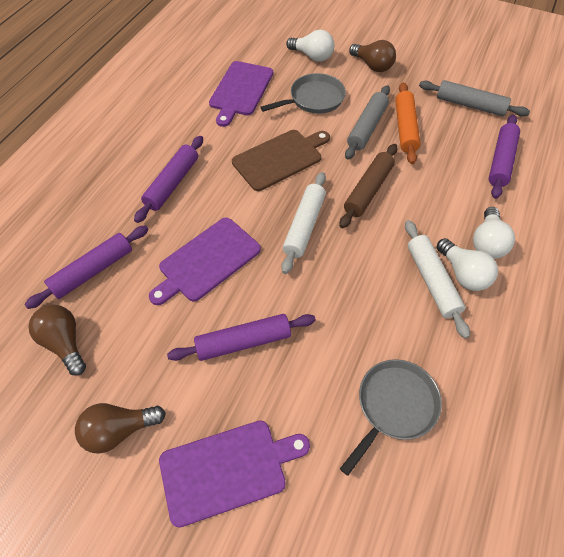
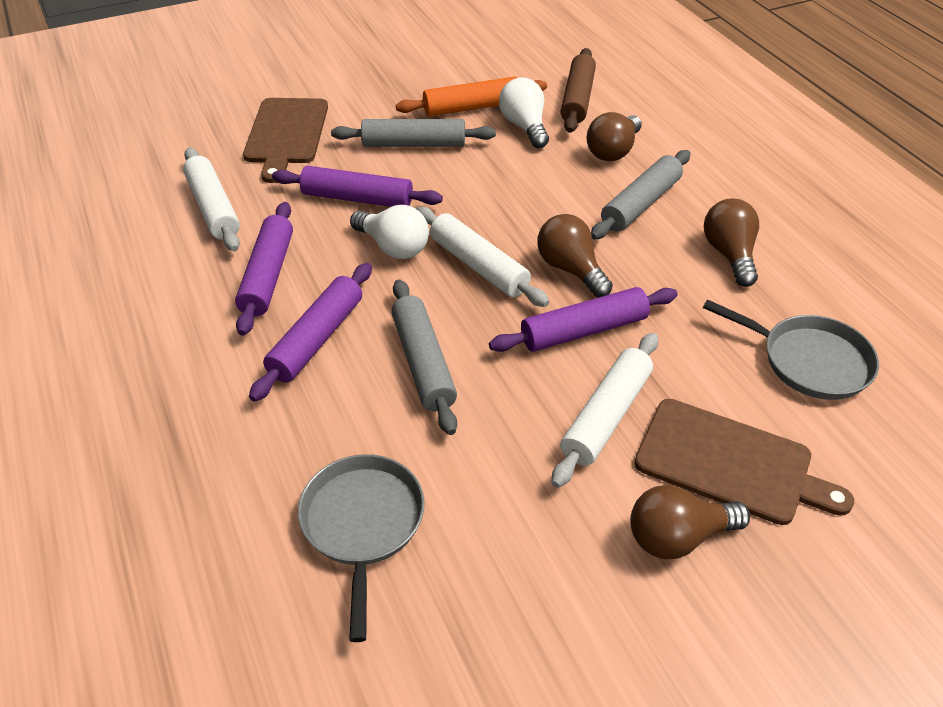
brown cutting board: 1 -> 2
brown light bulb: 3 -> 4
grey rolling pin: 2 -> 3
purple cutting board: 3 -> 0
white light bulb: 3 -> 2
white rolling pin: 2 -> 3

